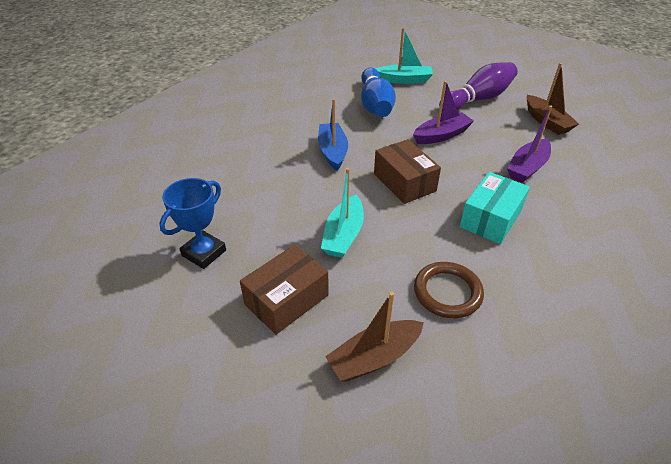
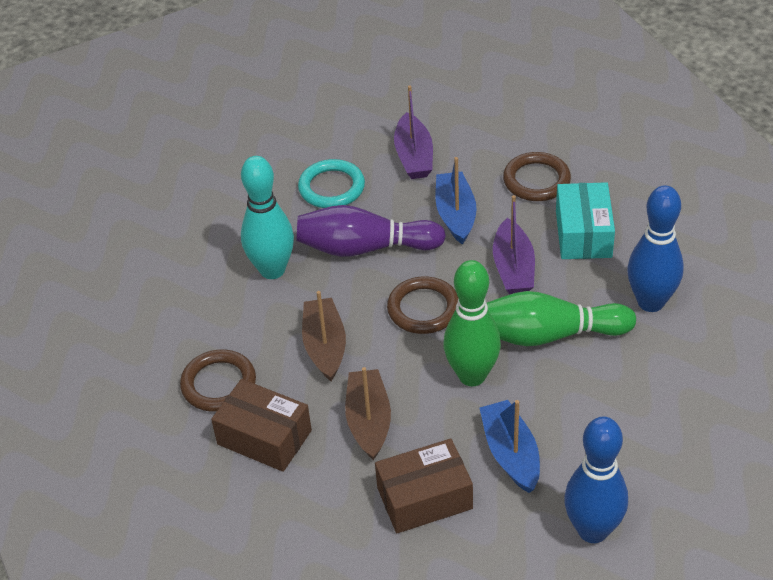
blue boat: 1 -> 2
blue bowling pin: 1 -> 2
blue trophy: 1 -> 0
brown ring: 1 -> 3
green bowling pin: 0 -> 2
turquoise boat: 2 -> 0
turquoise bowling pin: 0 -> 1
turquoise ring: 0 -> 1

